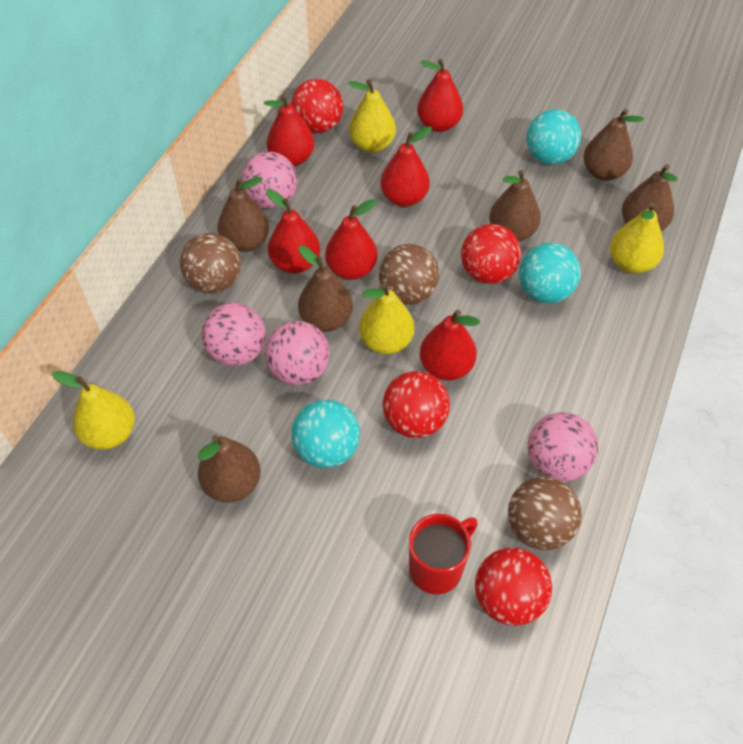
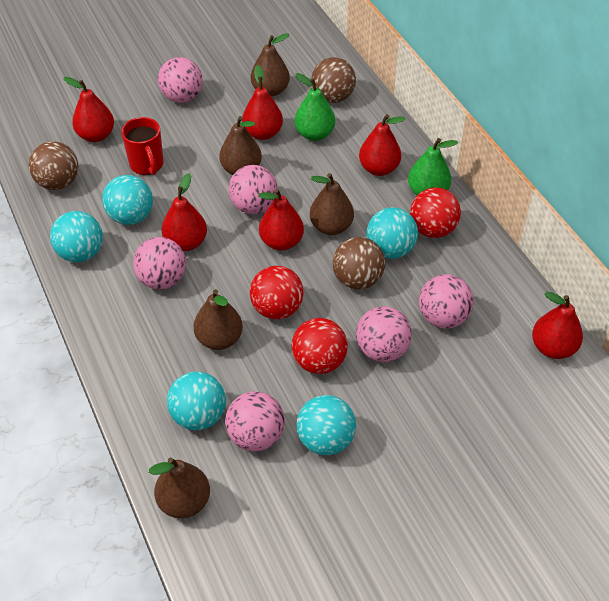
brown pear: 6 -> 5
green pear: 0 -> 2
pink ball: 4 -> 6
red ball: 4 -> 3
turquoise ball: 3 -> 5
yellow pear: 4 -> 0

